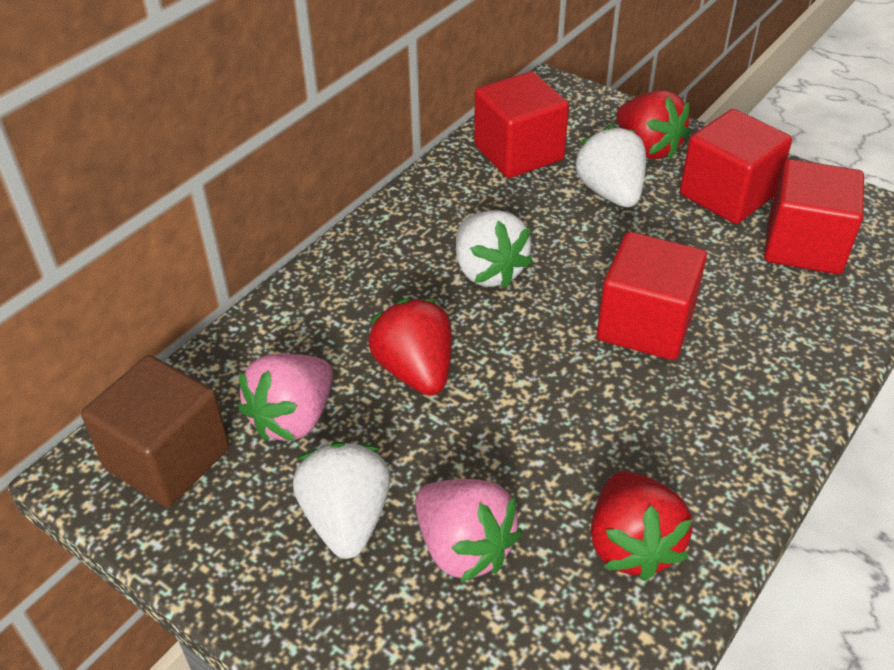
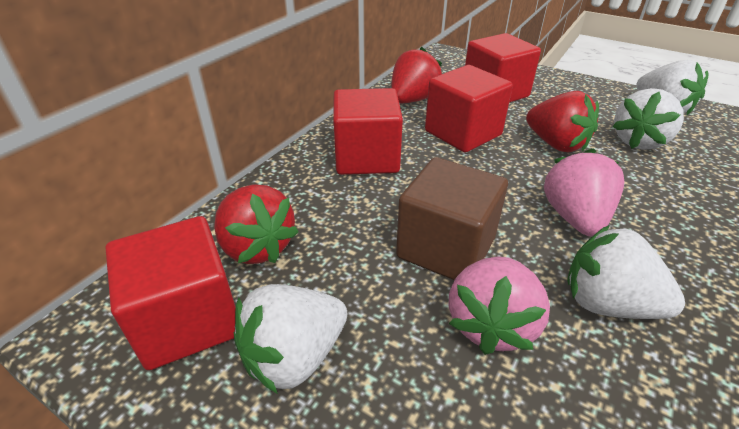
white strawberry: 3 -> 4

